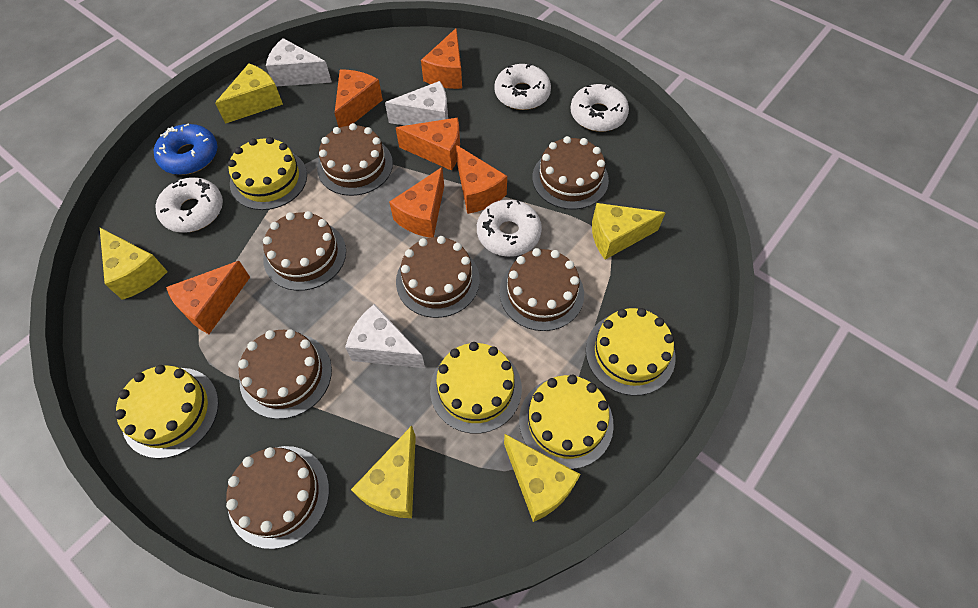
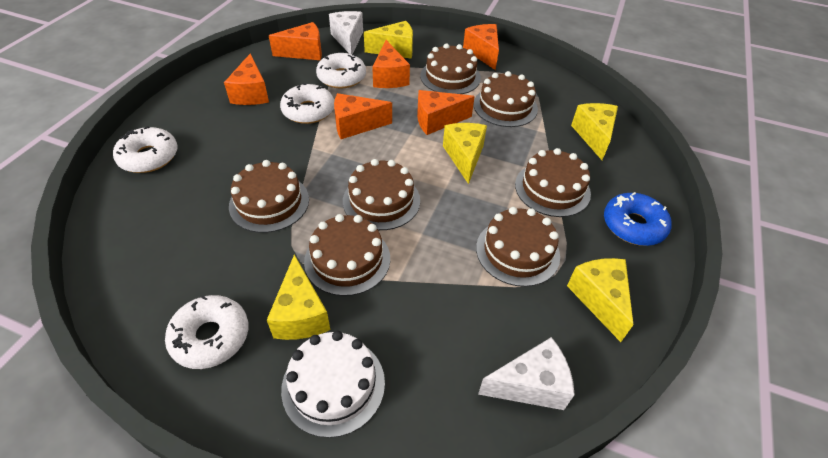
white cake: 0 -> 1
white cheese: 3 -> 2
yellow cake: 5 -> 0

